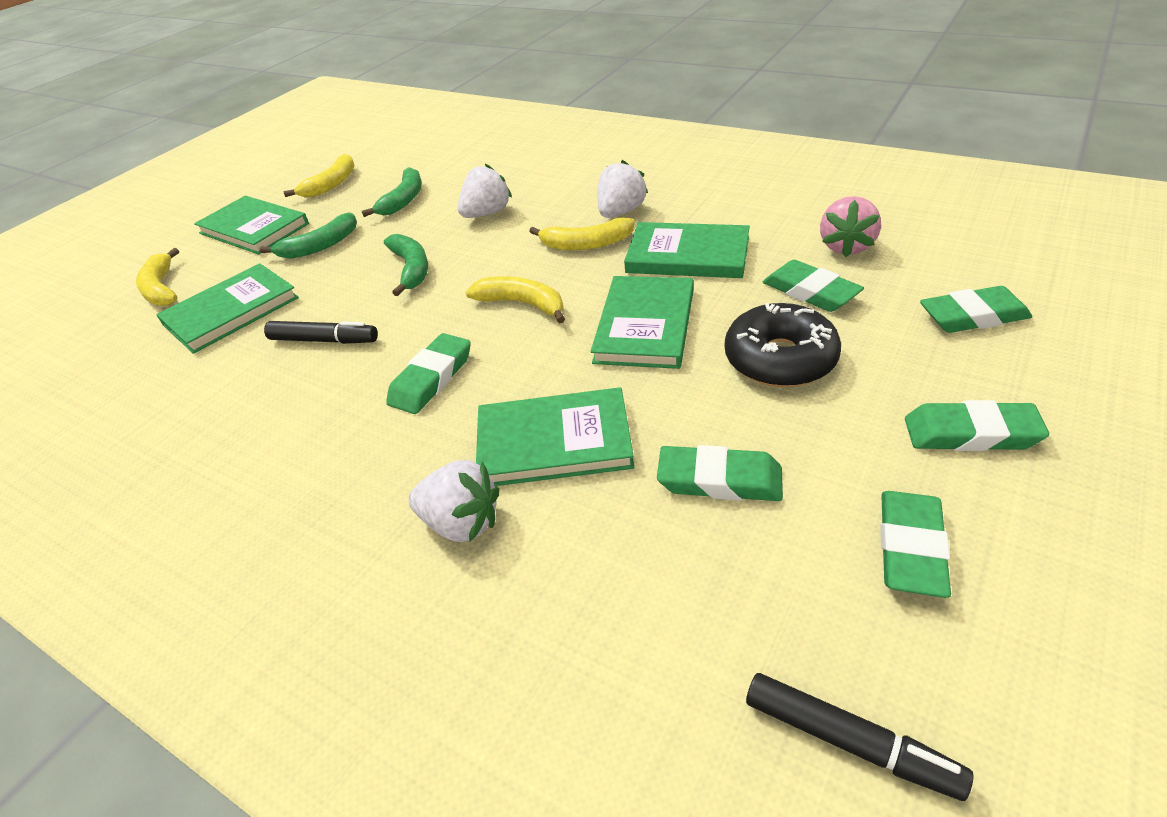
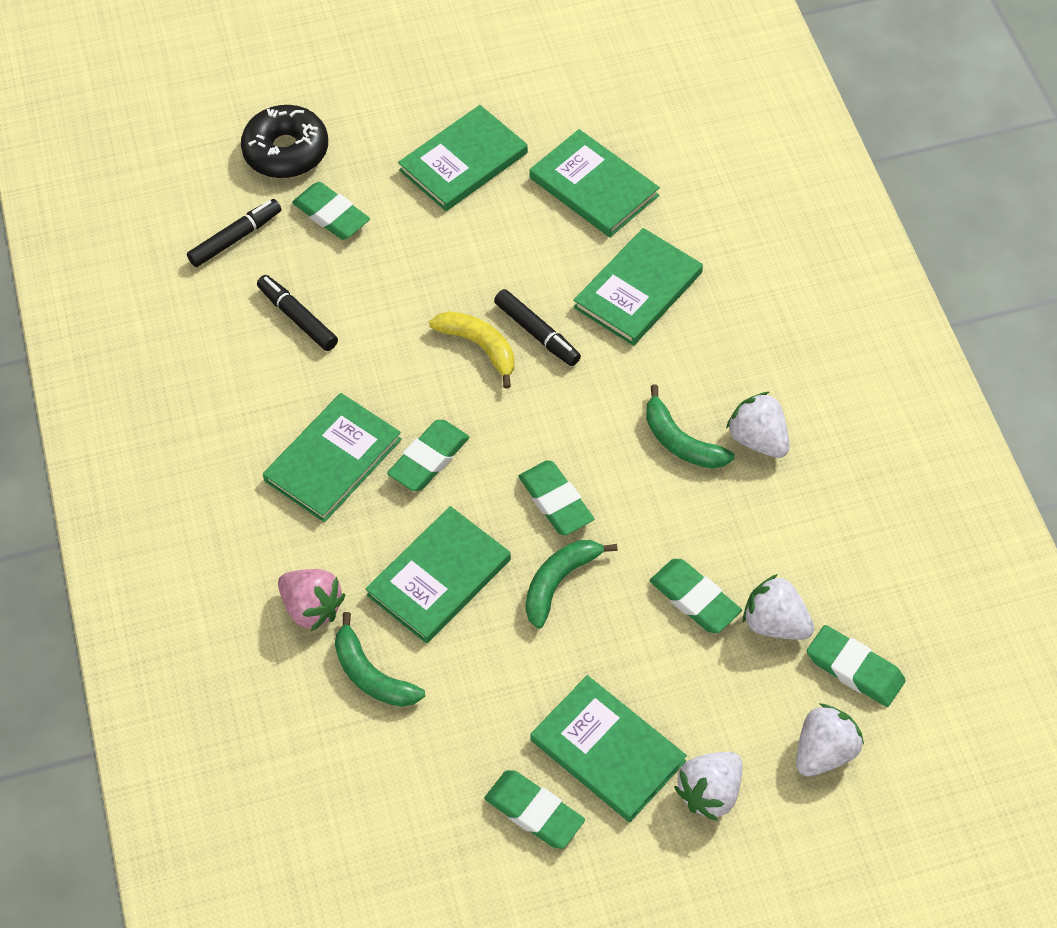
black marker: 2 -> 3
green book: 5 -> 6
white strawberry: 3 -> 4
yellow banana: 4 -> 1

